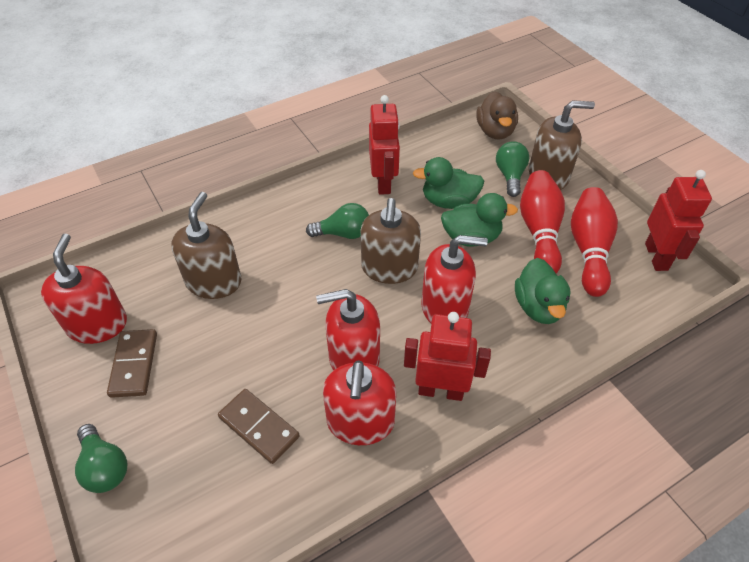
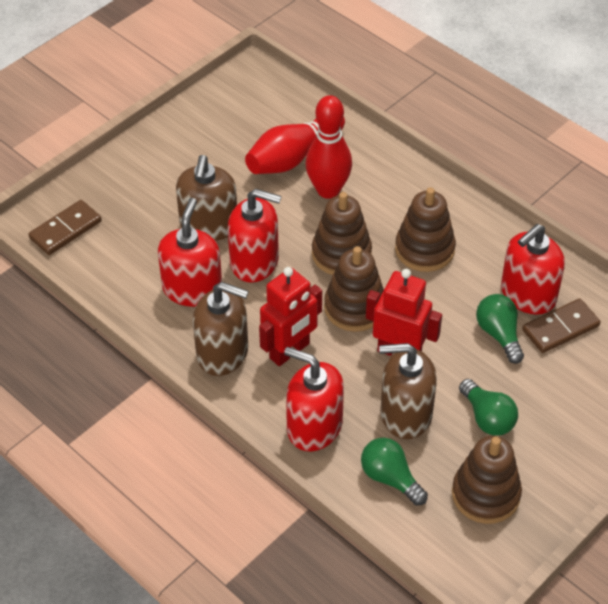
brown duck: 1 -> 0
brown stacking toy: 0 -> 4
green duck: 3 -> 0
red robot: 3 -> 2

